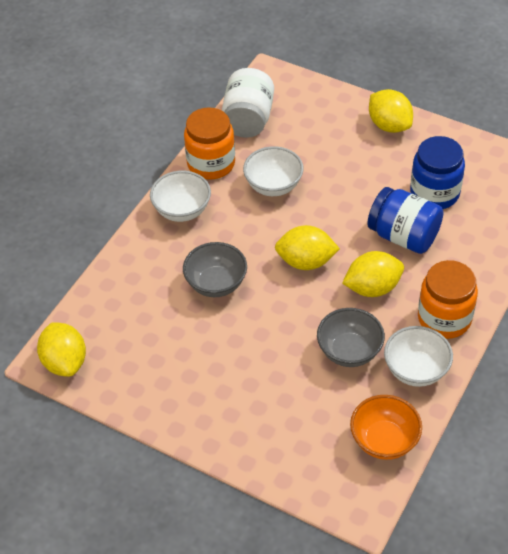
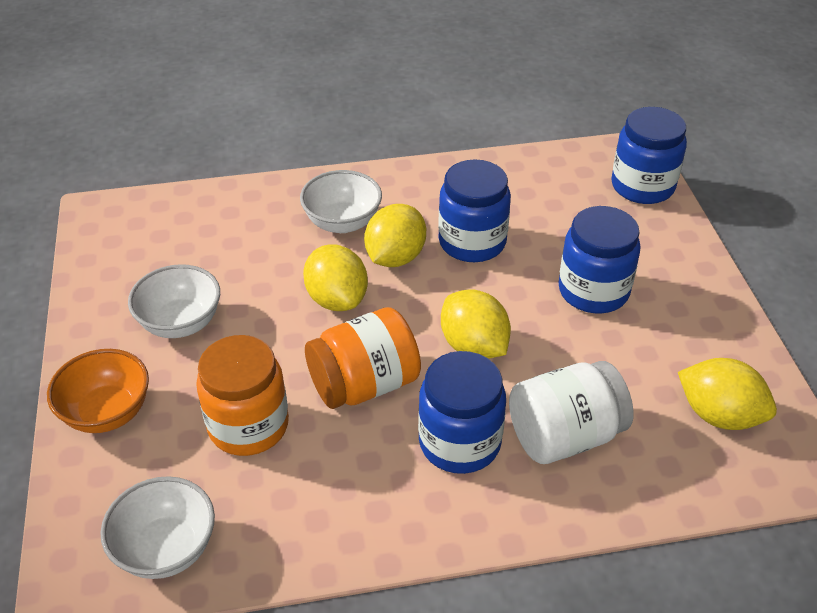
blue jar: 2 -> 4
grey bowl: 2 -> 0

